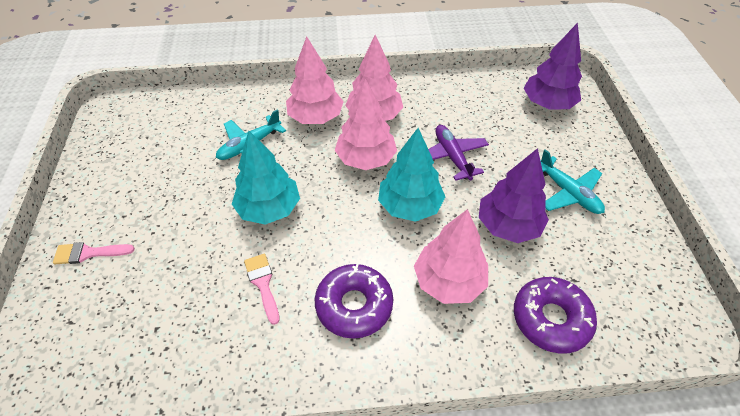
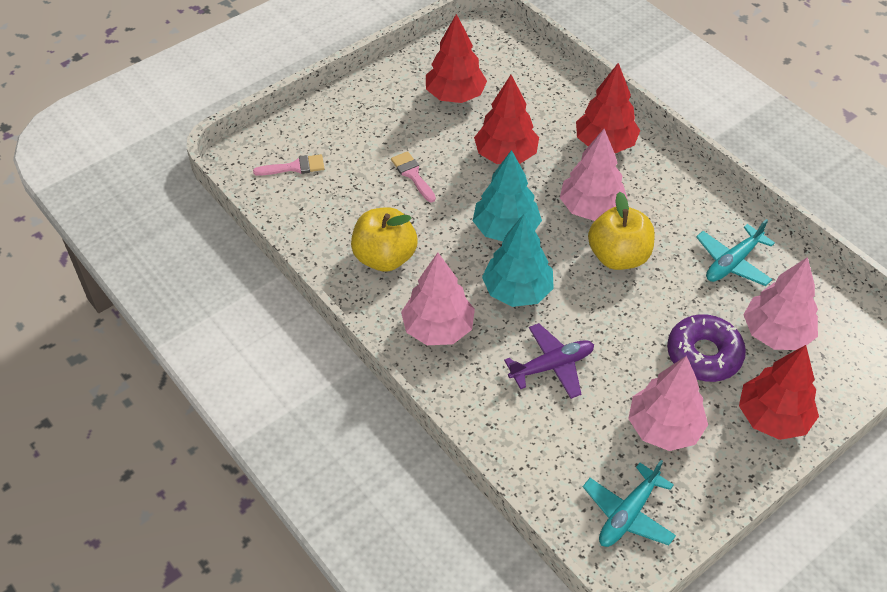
purple donut: 2 -> 1
purple tree: 2 -> 0
red tree: 0 -> 4
yellow apple: 0 -> 2

